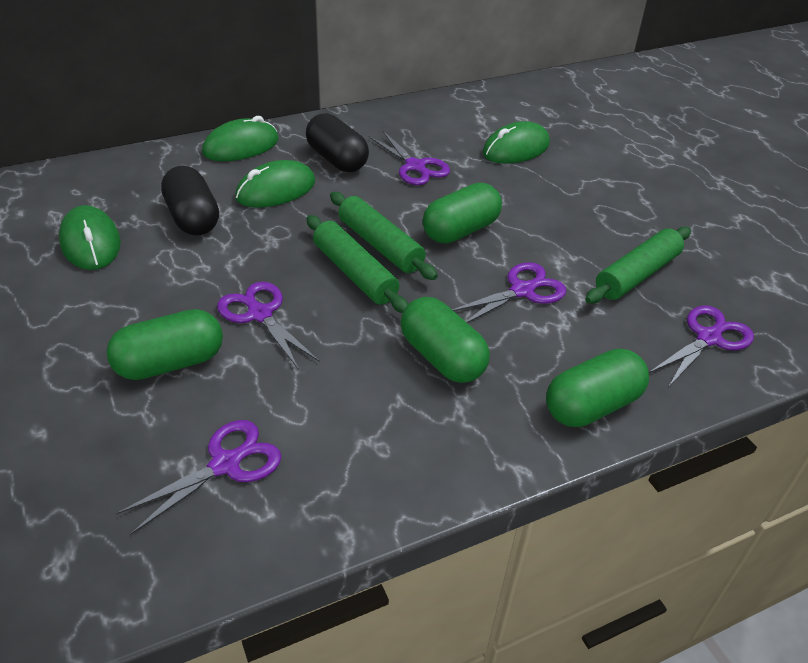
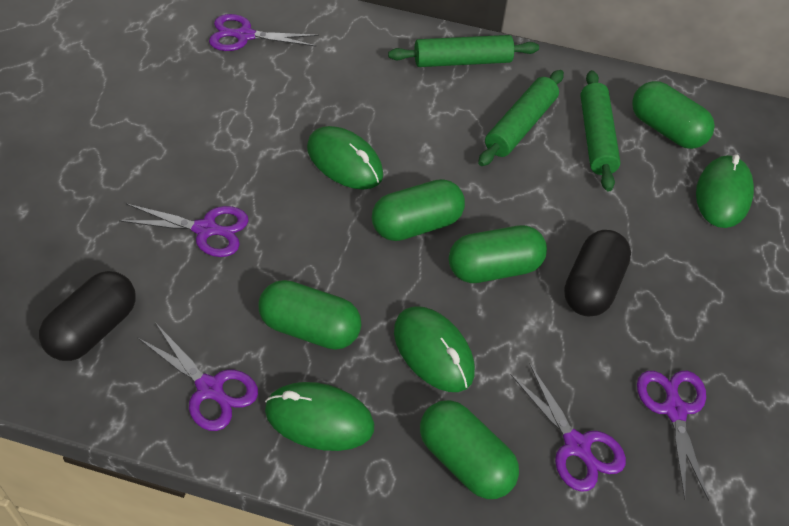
green capsule: 4 -> 5

